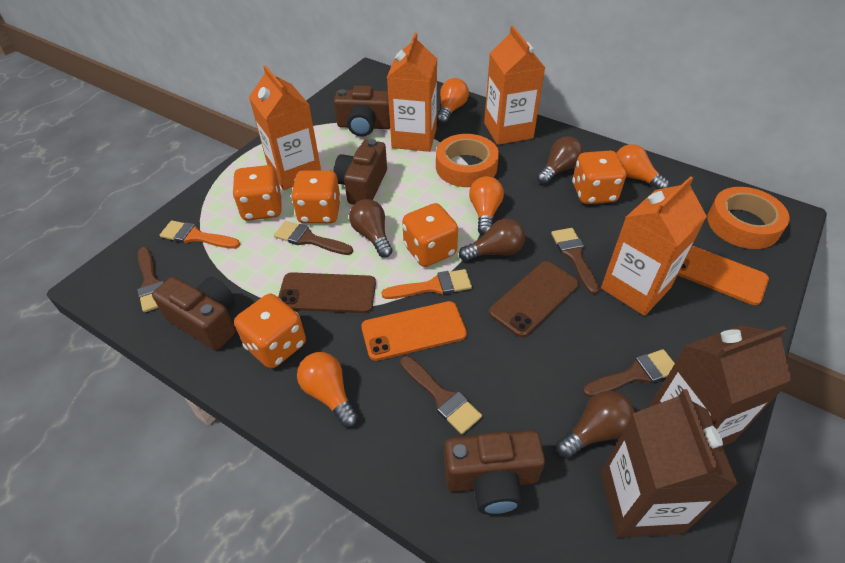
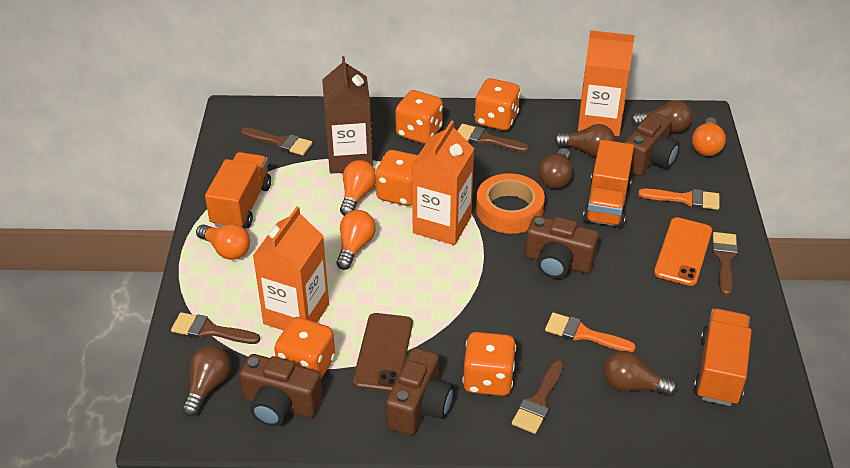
brown carton: 2 -> 1
brown light bulb: 4 -> 5
brown phone: 2 -> 1
orange carton: 4 -> 3
orange phone: 2 -> 1
orange tape: 2 -> 1
orange truck: 0 -> 3

